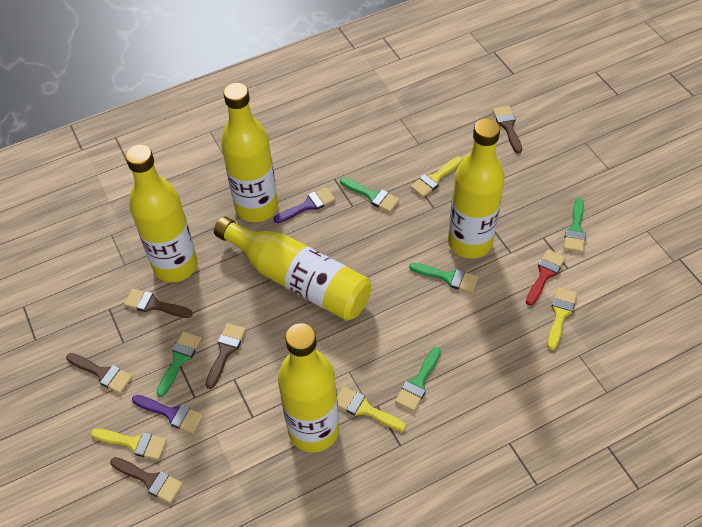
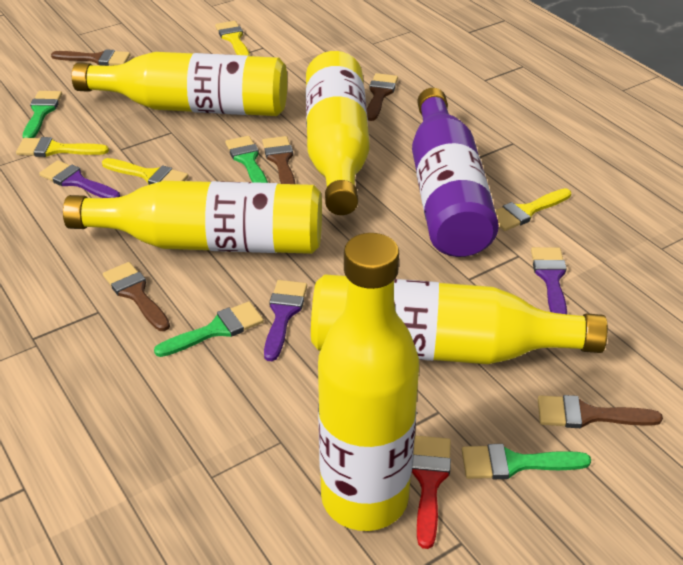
green brush: 5 -> 4
purple bottle: 0 -> 1
purple brush: 2 -> 3

